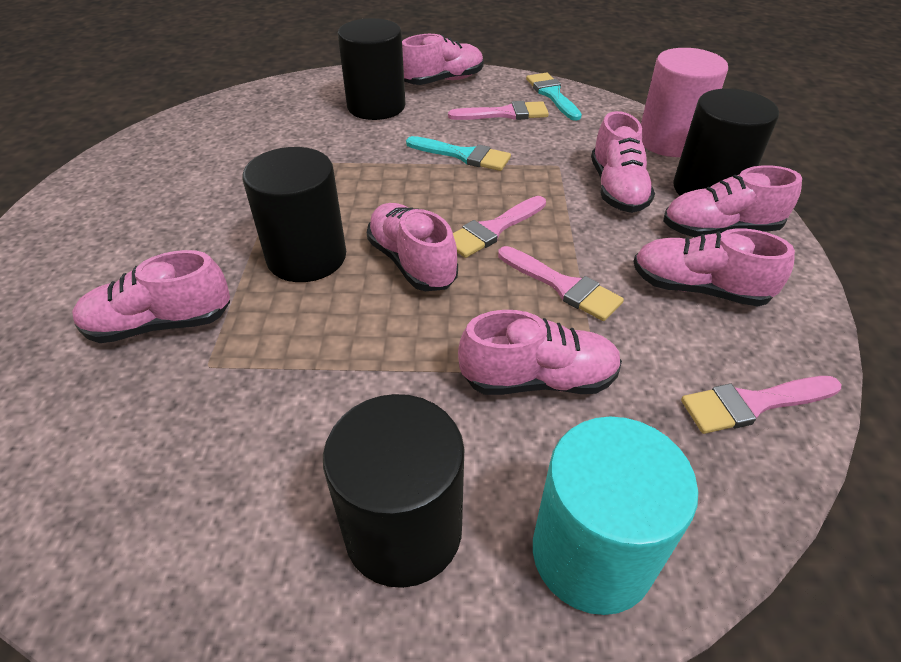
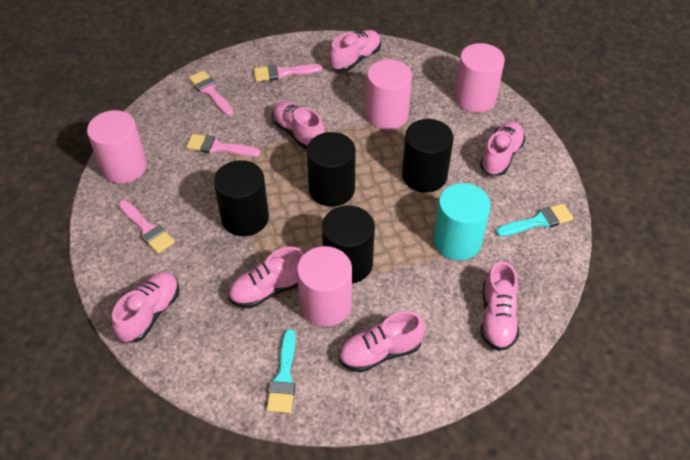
pink cylinder: 1 -> 4

